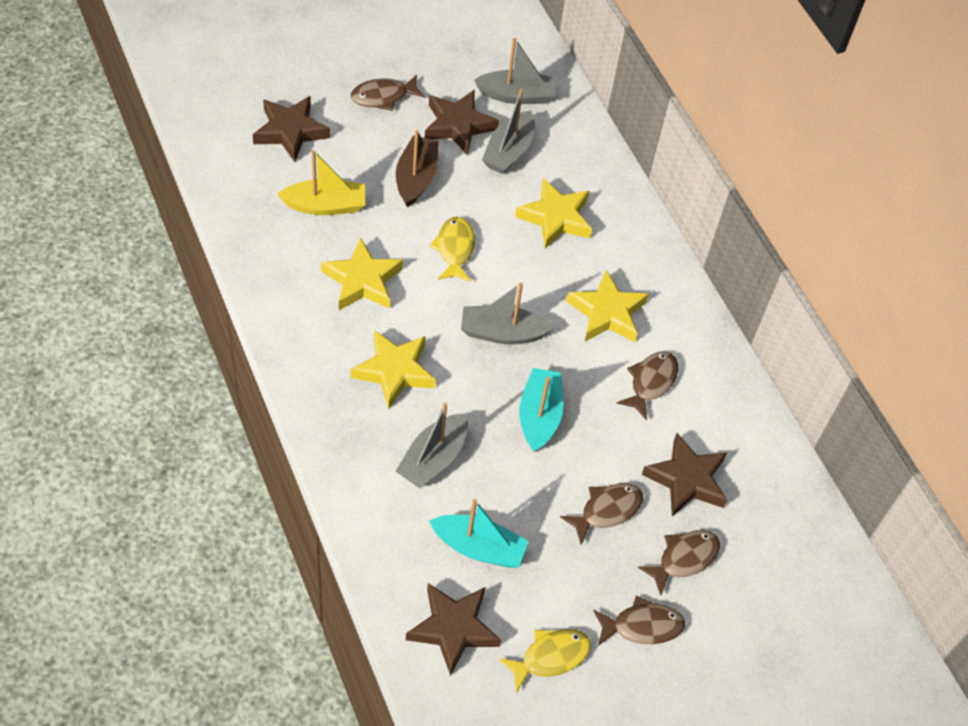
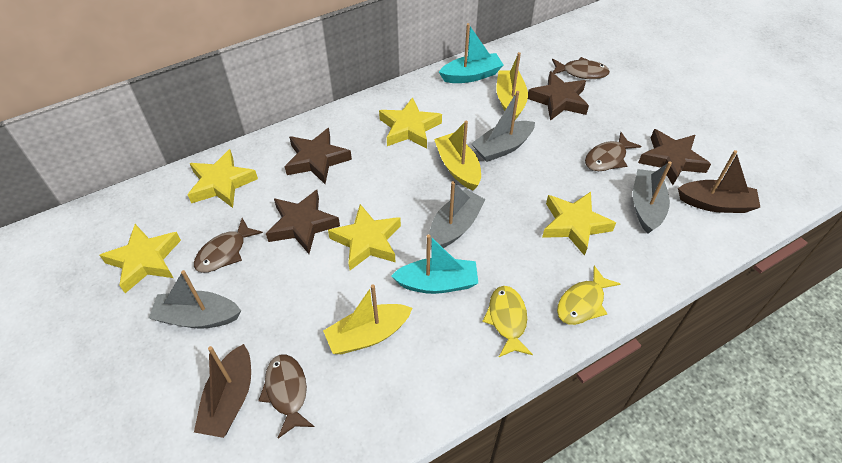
brown boat: 1 -> 2
brown fish: 5 -> 4
yellow boat: 1 -> 3
yellow star: 4 -> 5

